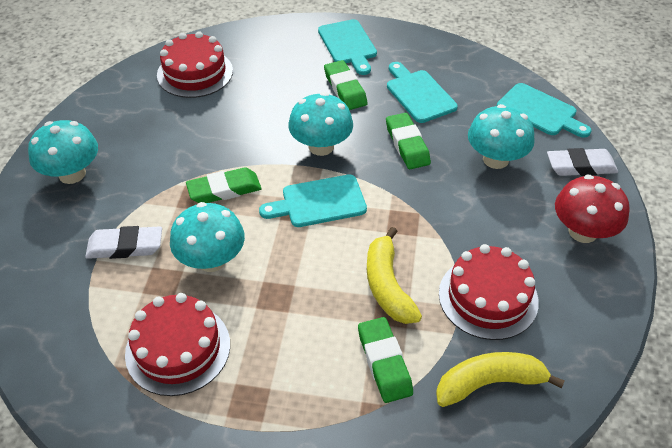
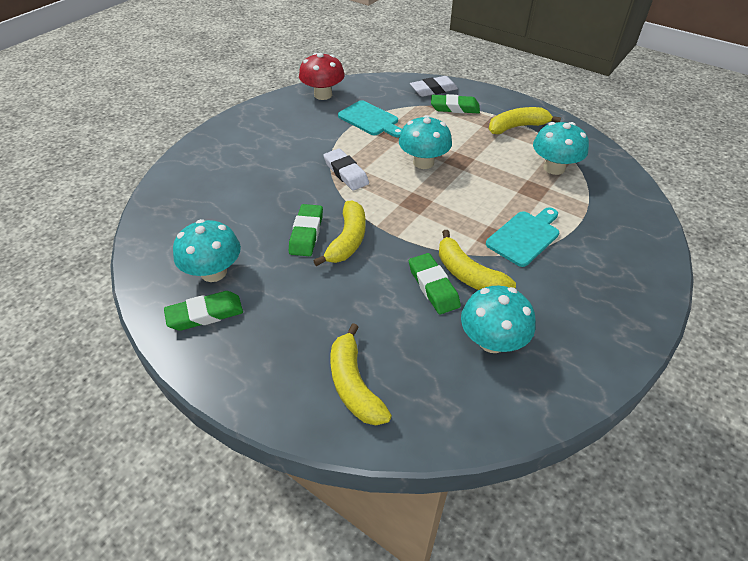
red cake: 3 -> 0
turquoise cutting board: 4 -> 2
yellow banana: 2 -> 4

